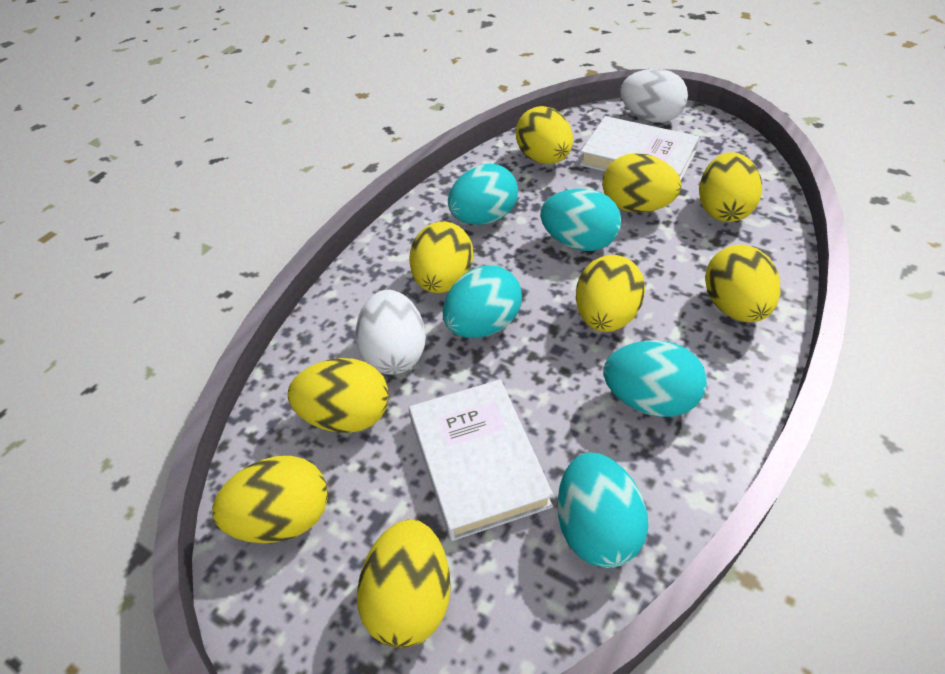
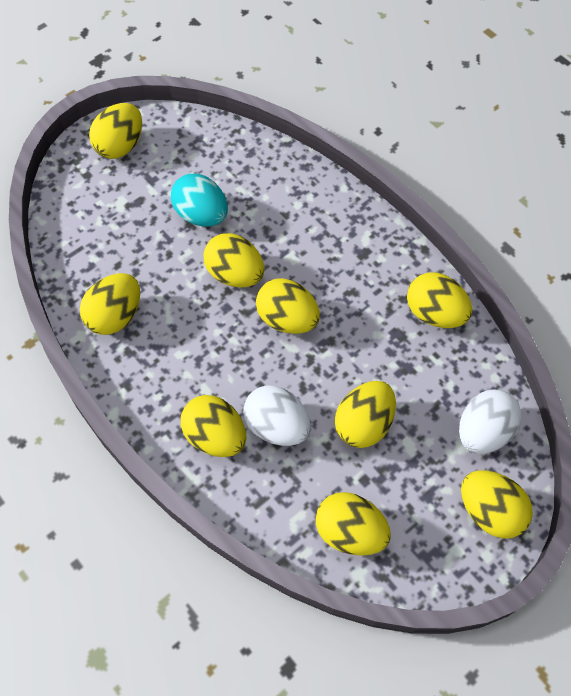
turquoise egg: 5 -> 1
white book: 2 -> 0

